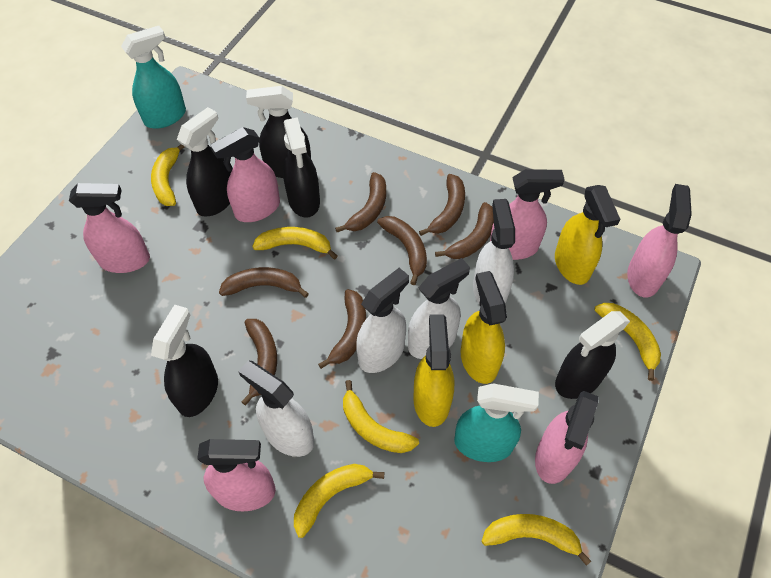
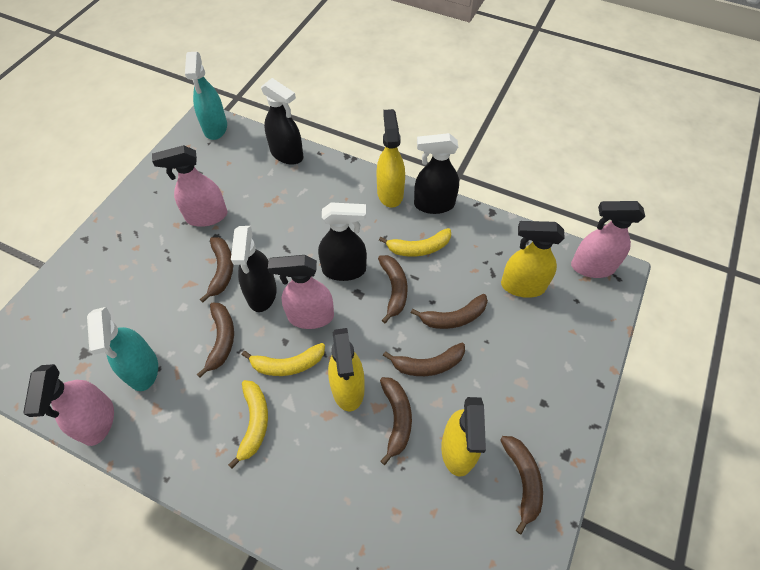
black spray bottle: 5 -> 4
pink spray bottle: 6 -> 4
white spray bottle: 4 -> 0
yellow banana: 6 -> 3
yellow spray bottle: 3 -> 4

